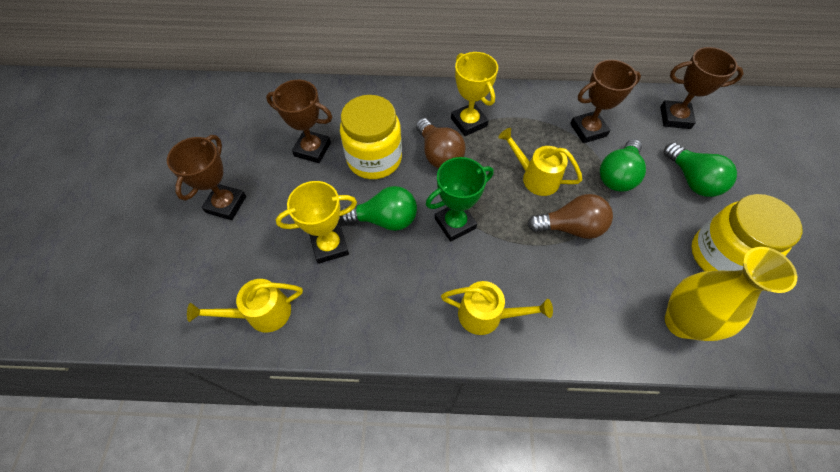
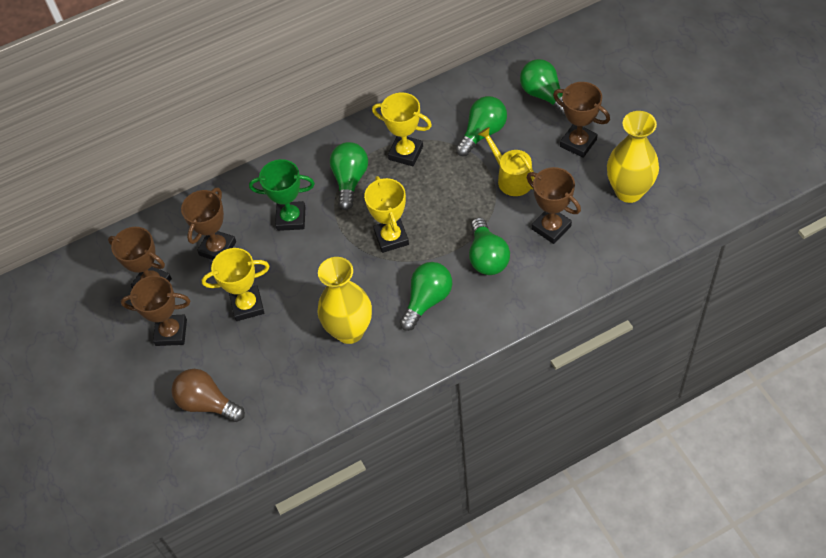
brown light bulb: 2 -> 1
brown trophy: 4 -> 5
green light bulb: 3 -> 5
yellow jar: 2 -> 0
yellow trophy: 2 -> 3
yellow vase: 1 -> 2
yellow watering can: 3 -> 1

